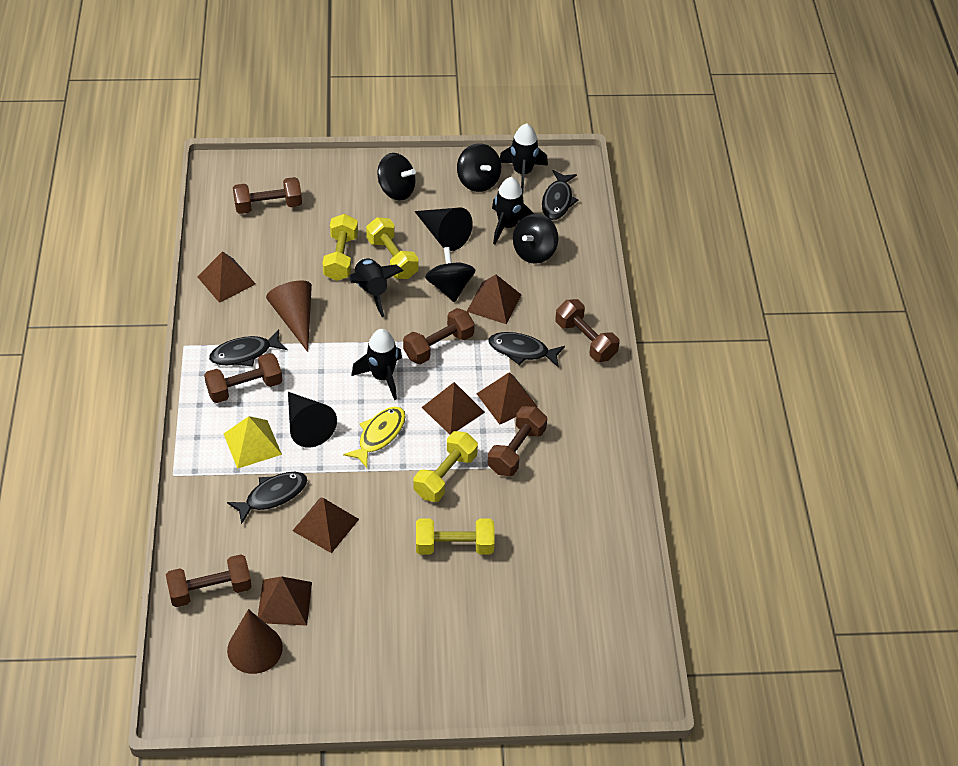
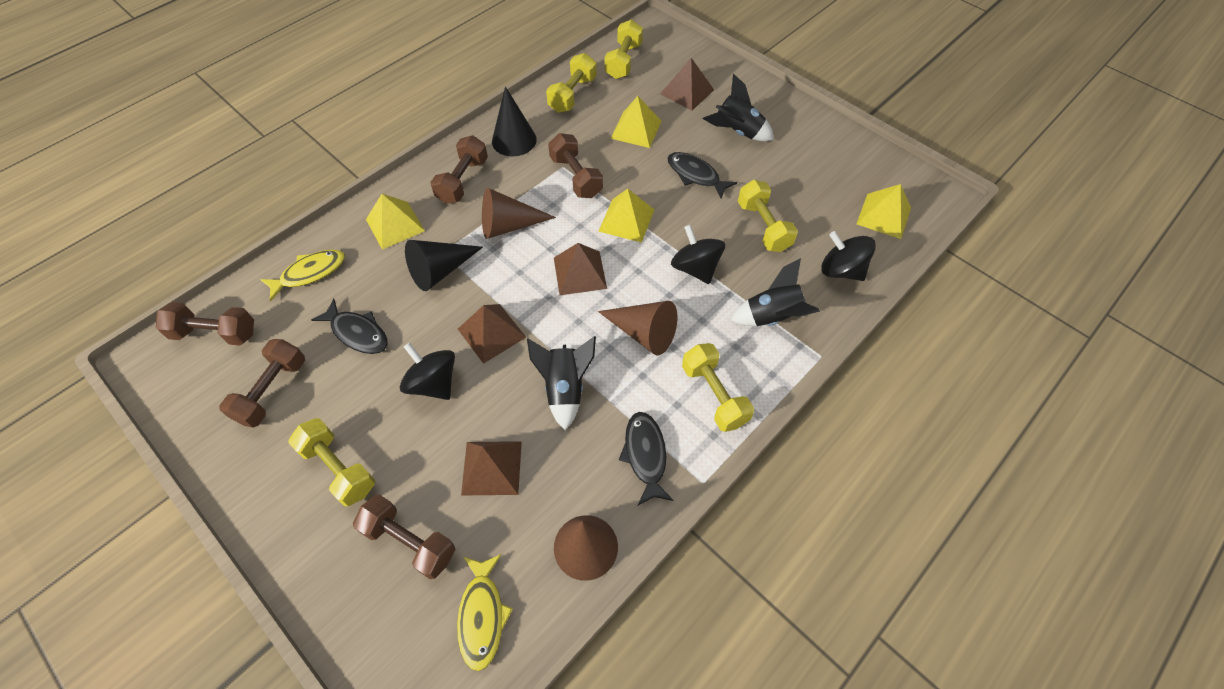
black fish: 4 -> 3
black rocket: 4 -> 3
black spinning top: 4 -> 3
brown cone: 2 -> 3
brown dumbbell: 6 -> 5
brown pyramid: 6 -> 4
yellow dumbbell: 4 -> 5
yellow fish: 1 -> 2
yellow pyramid: 1 -> 4

